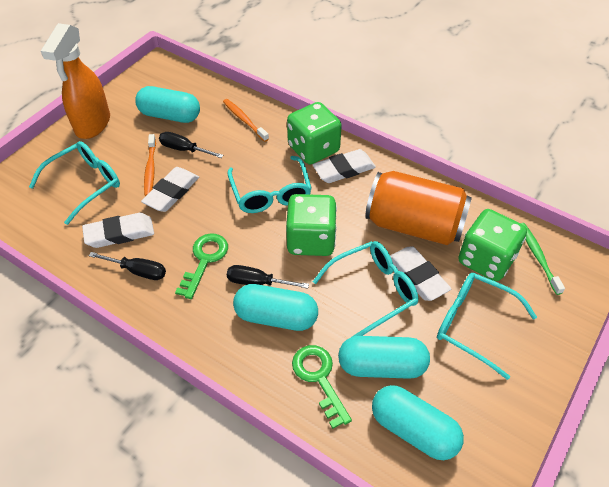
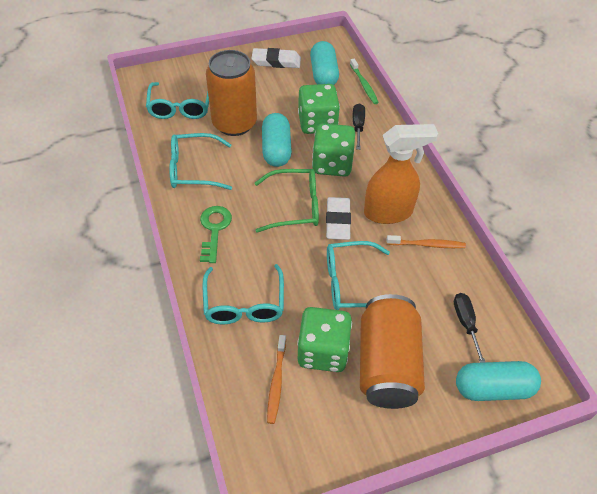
black screwdriver: 3 -> 2
green glasses: 0 -> 1
green key: 2 -> 1
orange can: 1 -> 2
turquoise capsule: 4 -> 3
white eraser: 4 -> 2

